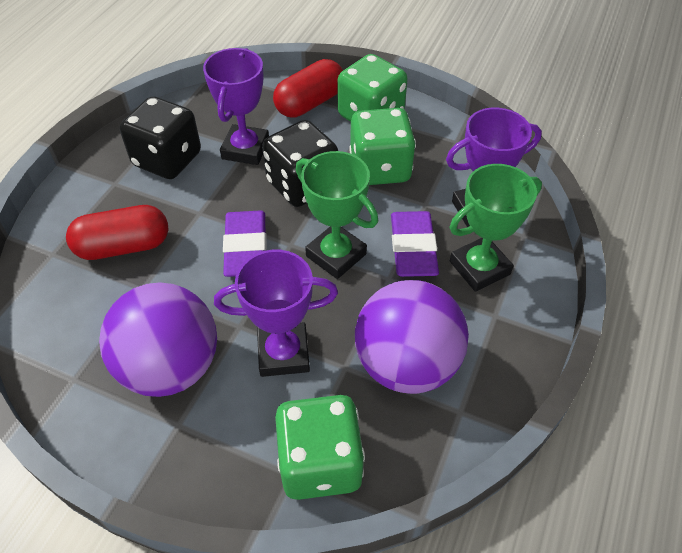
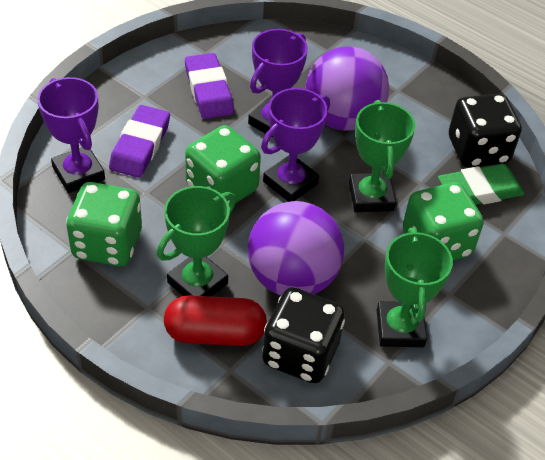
green eraser: 0 -> 1
green trophy: 2 -> 3
red capsule: 2 -> 1

